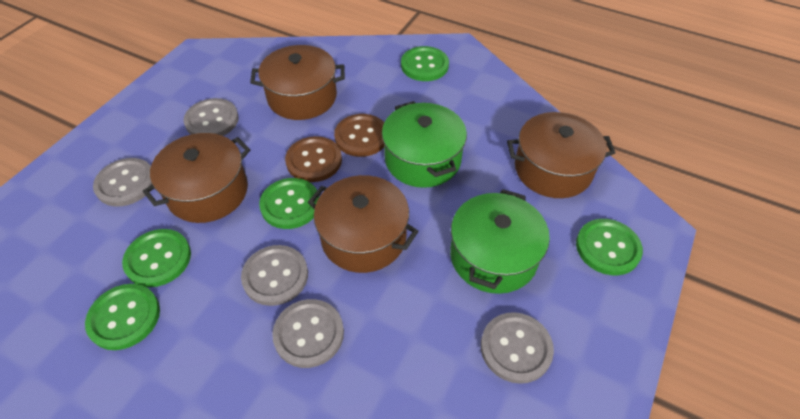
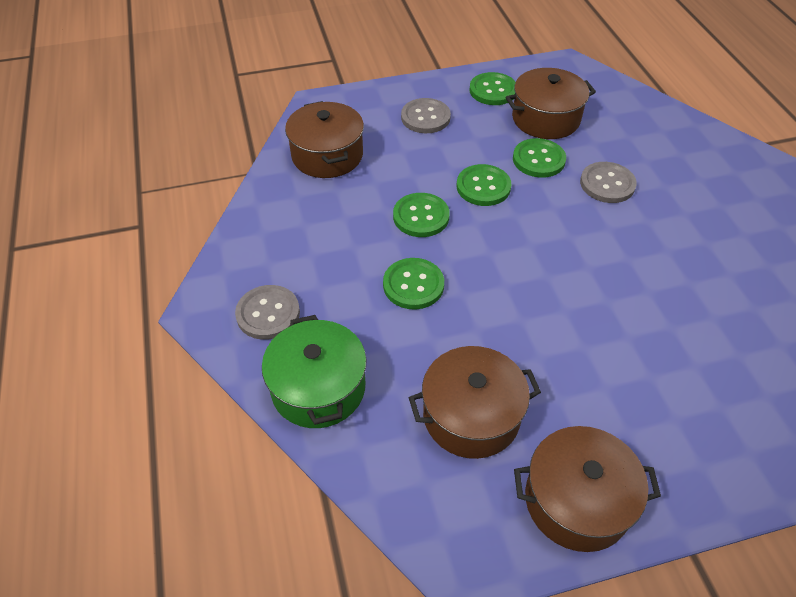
brown button: 2 -> 0
green pot: 2 -> 1
grey button: 5 -> 3

